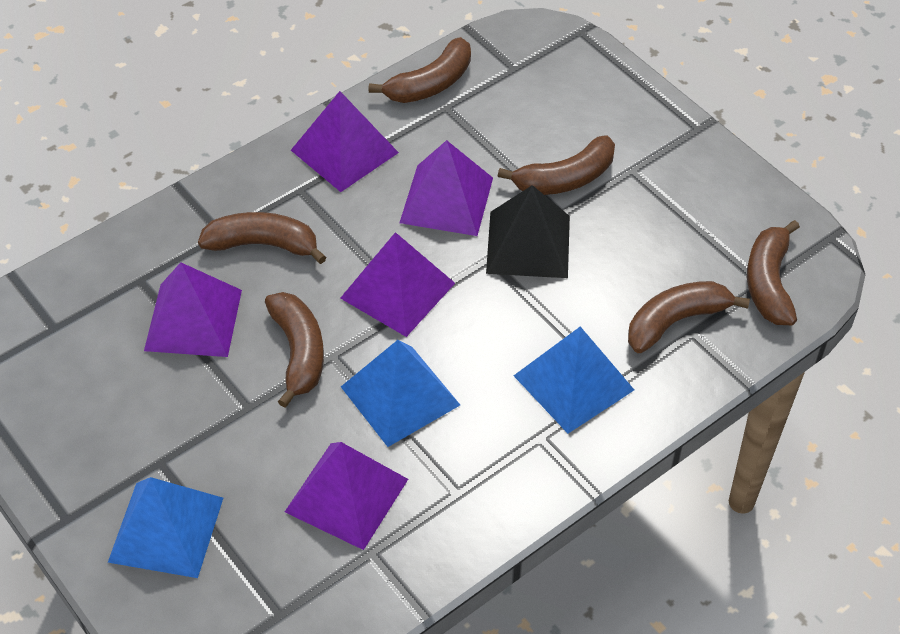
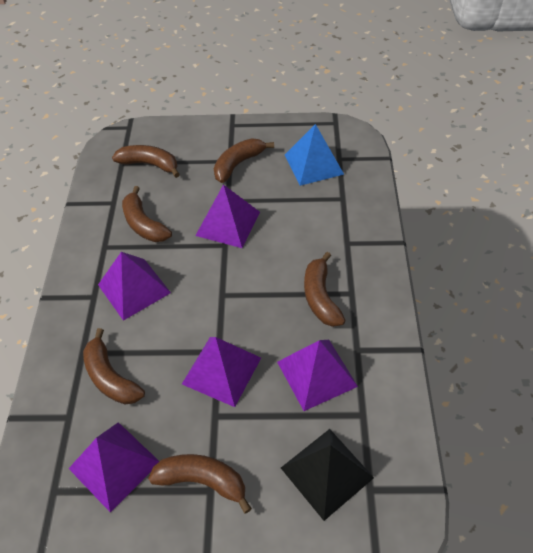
blue pyramid: 3 -> 1

